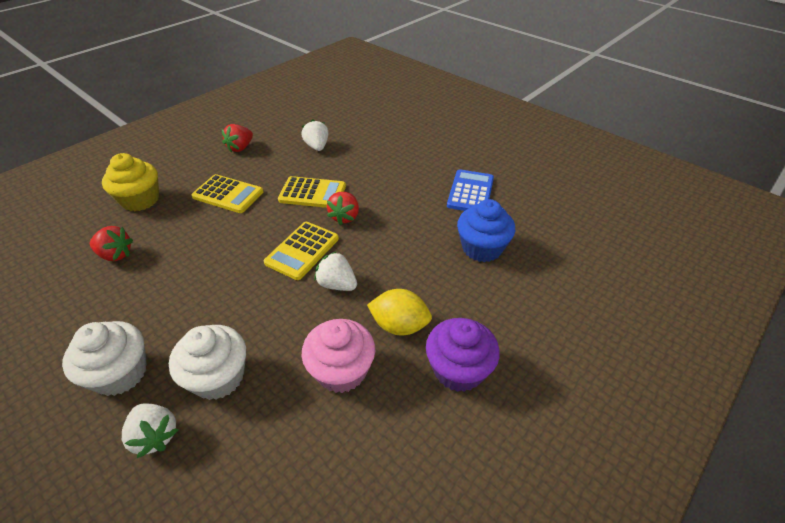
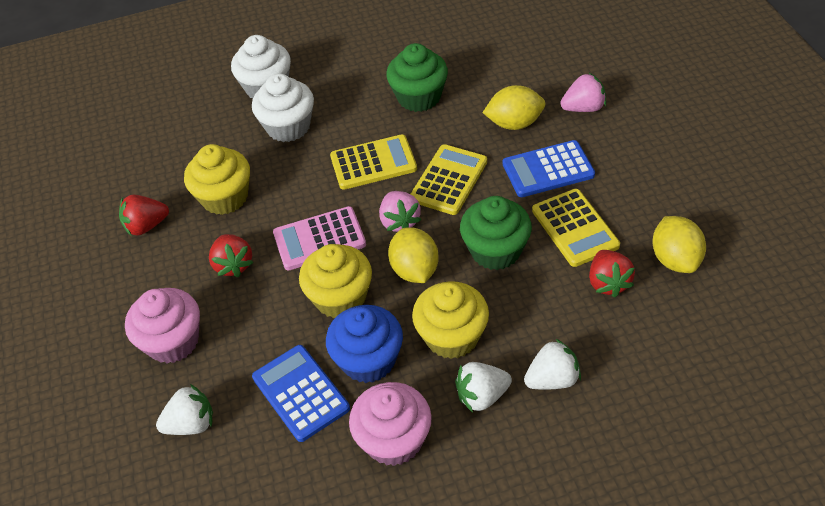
blue calculator: 1 -> 2
green cupcake: 0 -> 2
pink calculator: 0 -> 1
pink cupcake: 1 -> 2
pink strawberry: 0 -> 2
purple cupcake: 1 -> 0
yellow cupcake: 1 -> 3
yellow lemon: 1 -> 3

